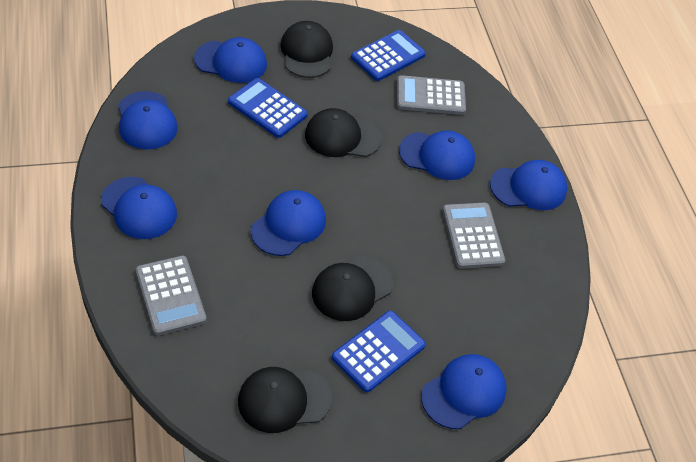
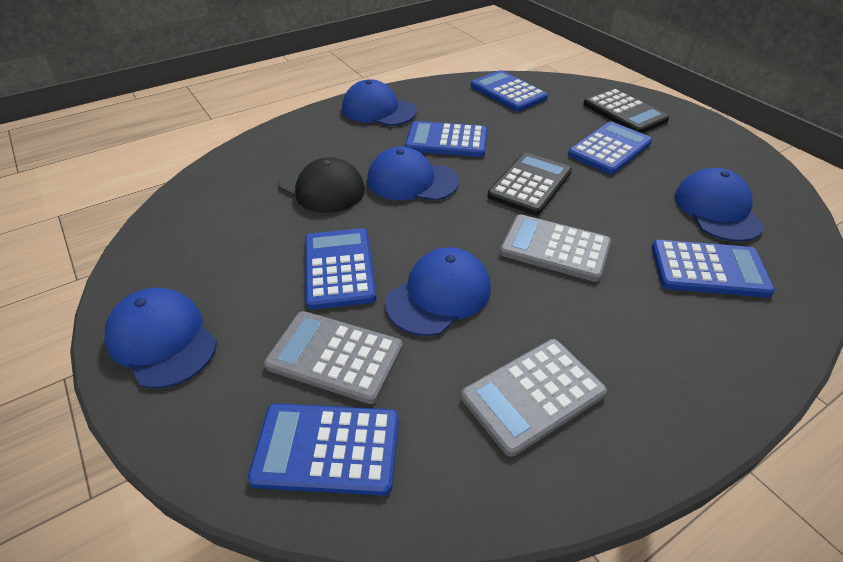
black calculator: 0 -> 2
black cap: 4 -> 1
blue calculator: 3 -> 6
blue cap: 7 -> 5

